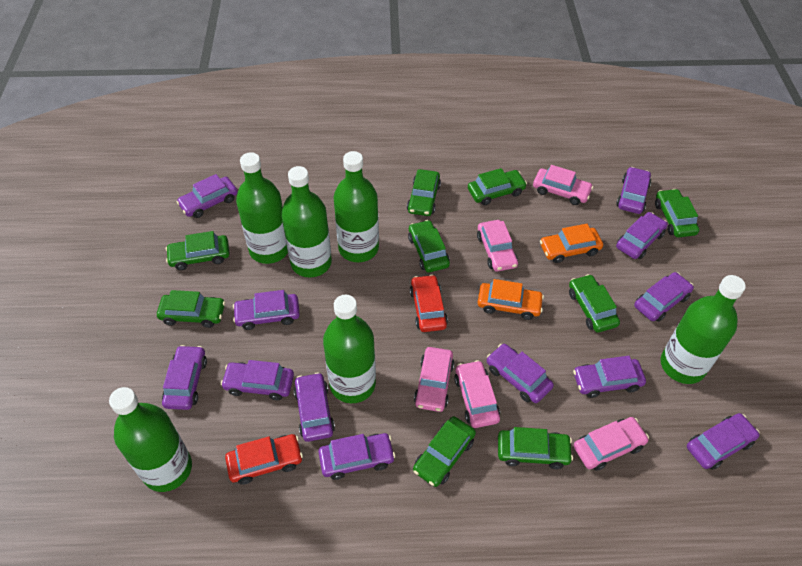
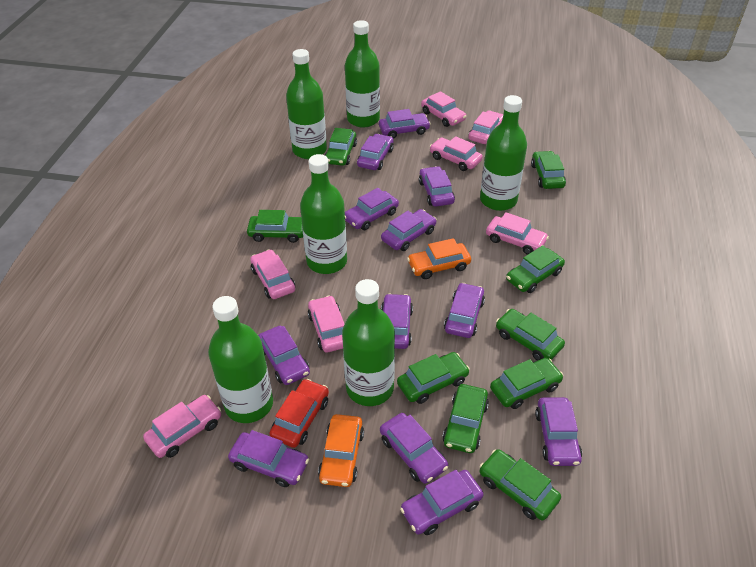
pink car: 5 -> 7
red car: 2 -> 1

